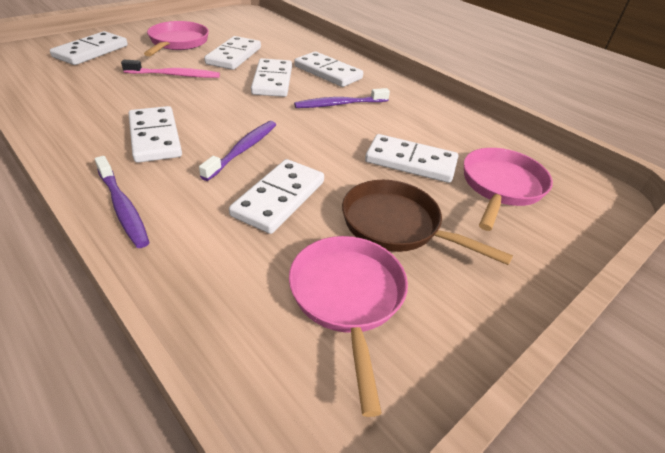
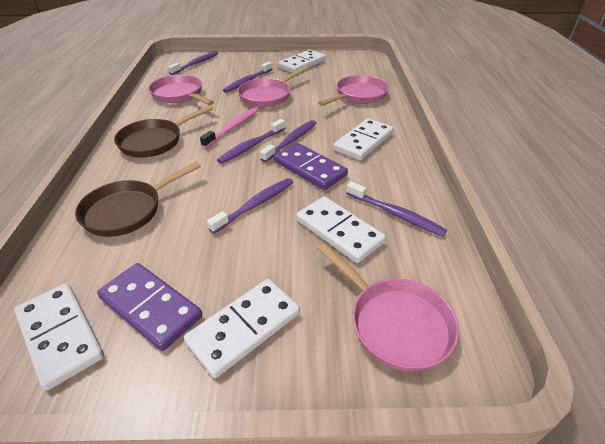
brown pan: 1 -> 2
pink pan: 3 -> 4
purple domino: 0 -> 2
purple toothbrush: 3 -> 6
white domino: 7 -> 5

